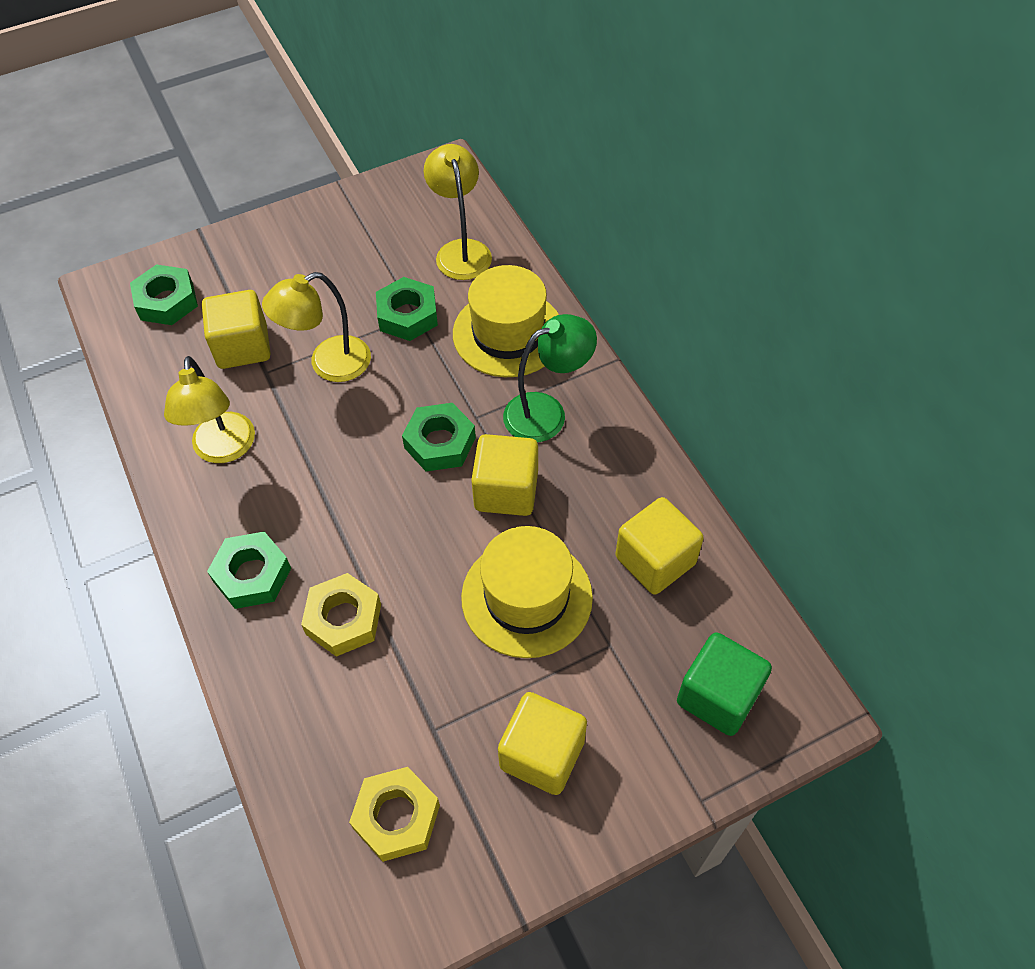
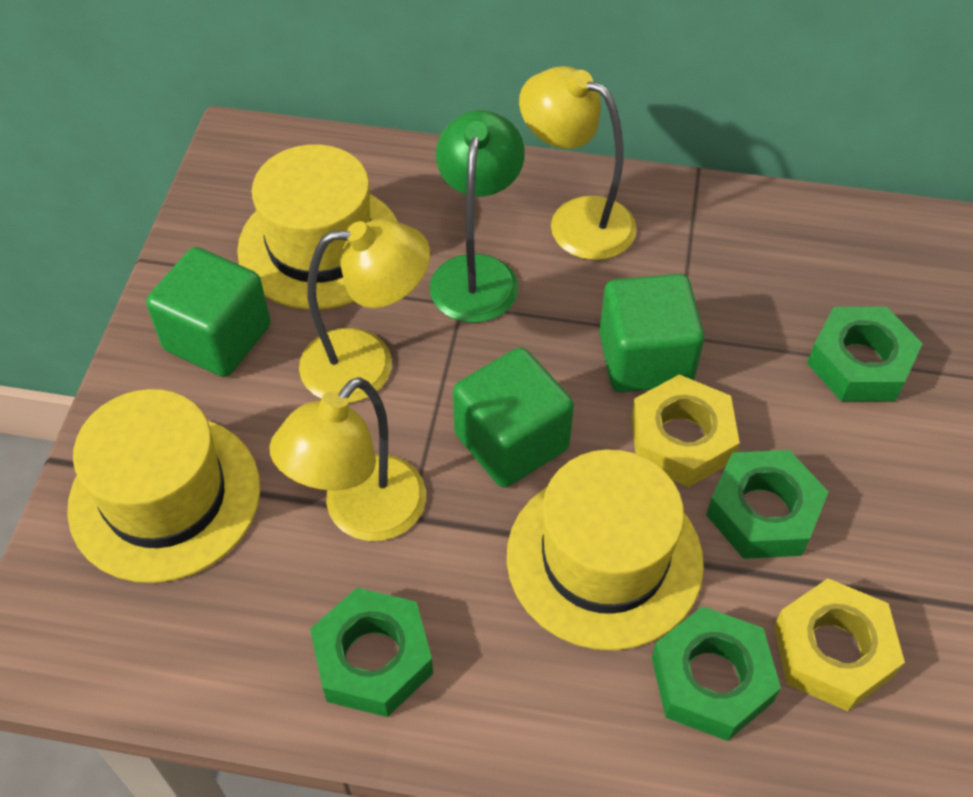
green cube: 1 -> 3
yellow cube: 4 -> 0
yellow hat: 2 -> 3

